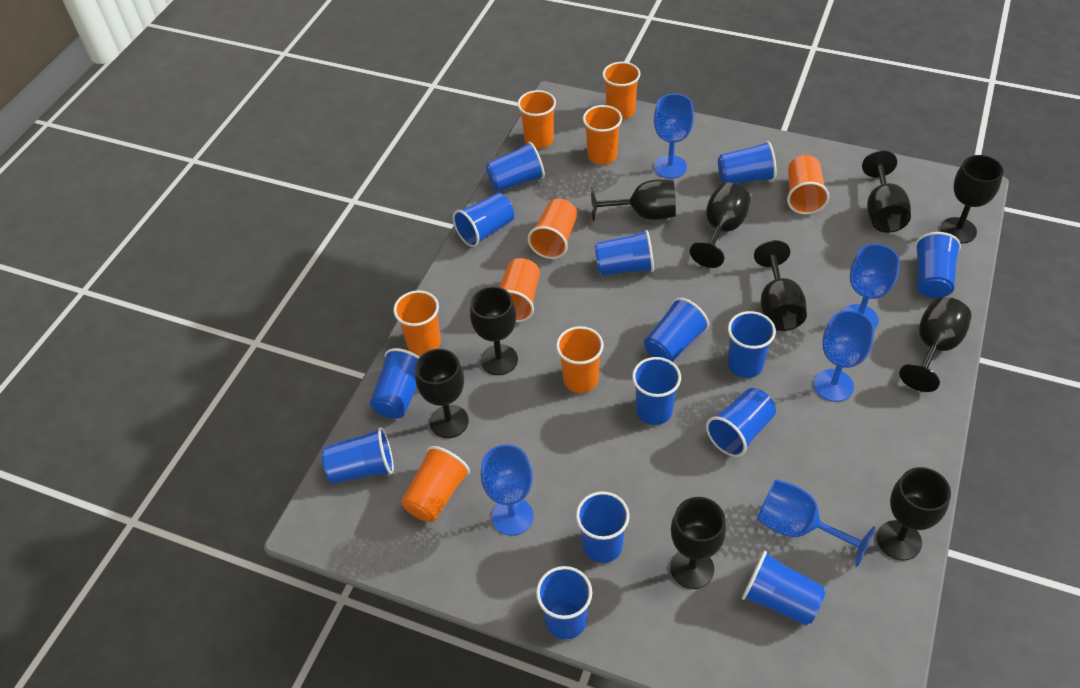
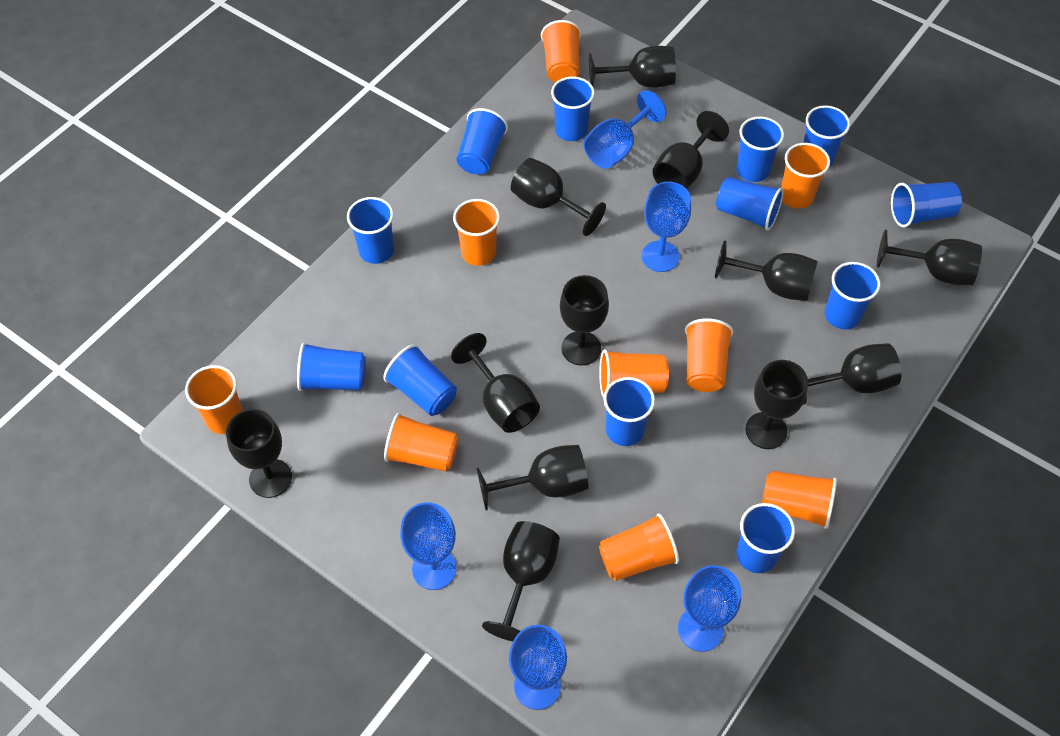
black goblet: 10 -> 12
blue cup: 14 -> 12

